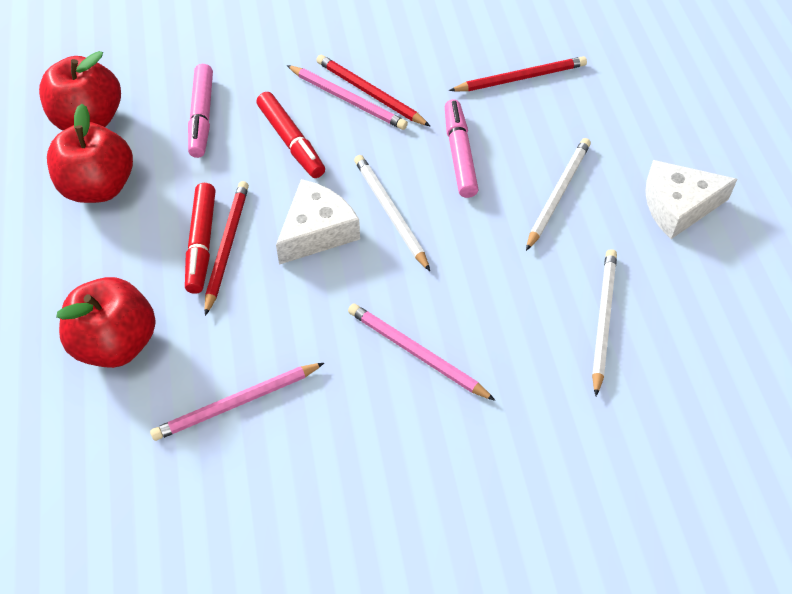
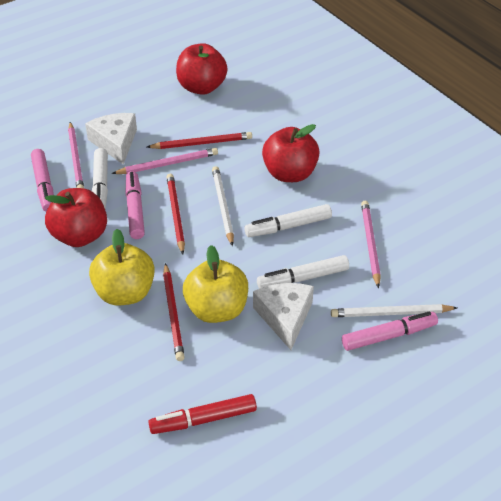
pink marker: 2 -> 3
red marker: 2 -> 1
white marker: 0 -> 3
white pencil: 3 -> 2
yellow apple: 0 -> 2

